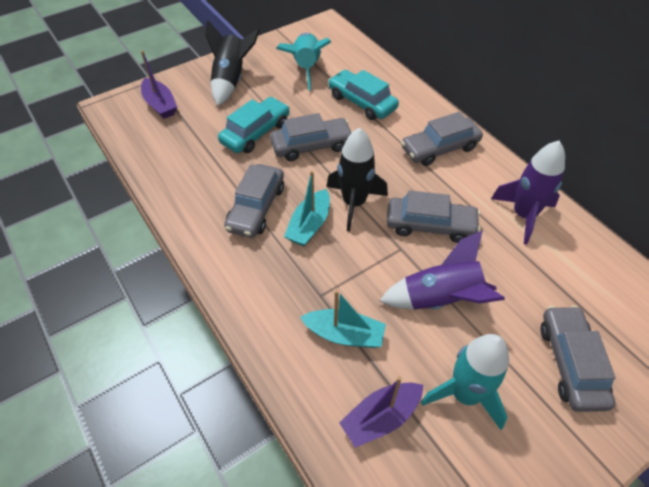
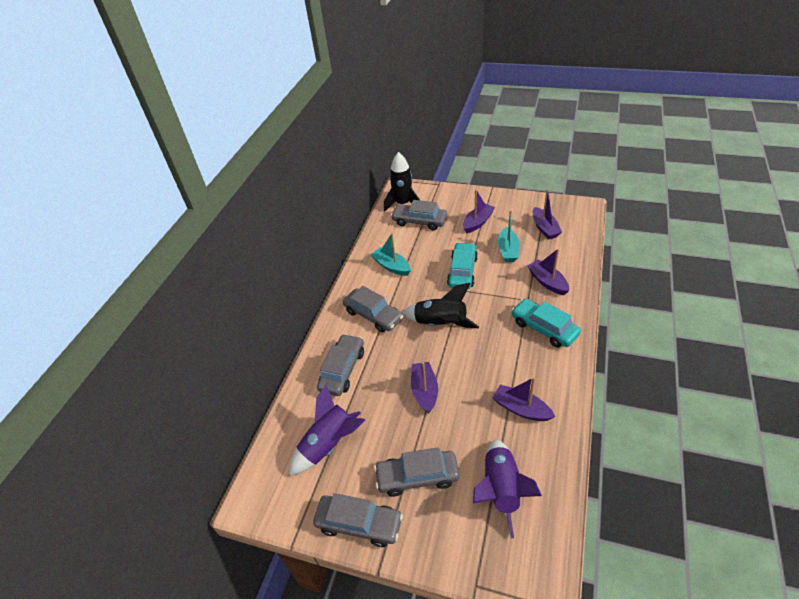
purple boat: 2 -> 5
turquoise rocket: 2 -> 0

